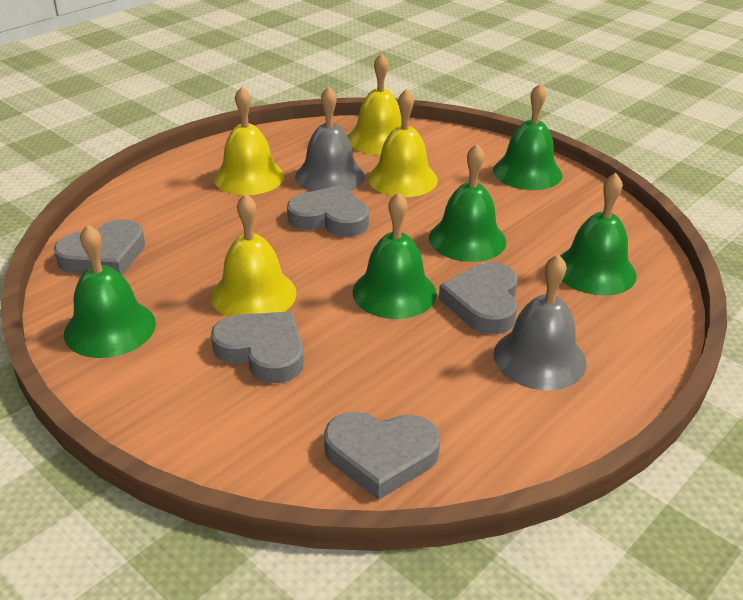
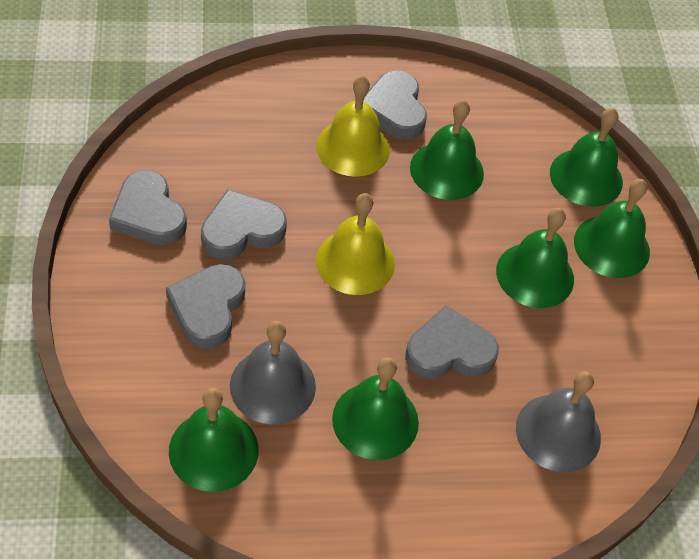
green bell: 5 -> 6
yellow bell: 4 -> 2

